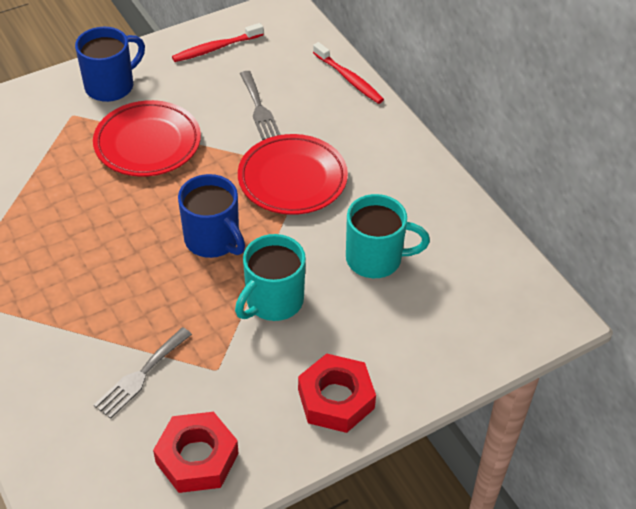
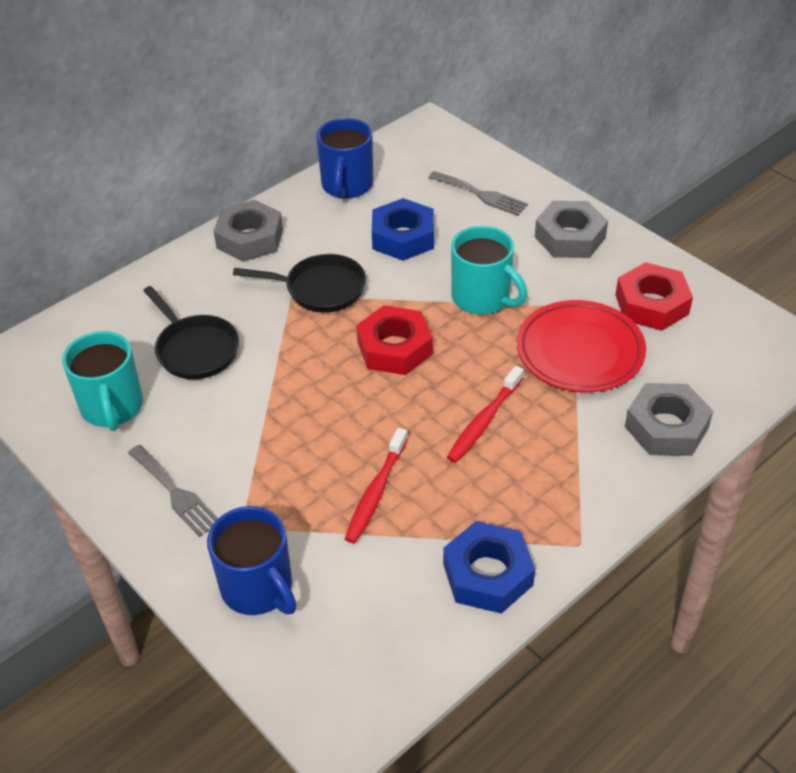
black pan: 0 -> 2
blue nut: 0 -> 2
grey nut: 0 -> 3
red plate: 2 -> 1

